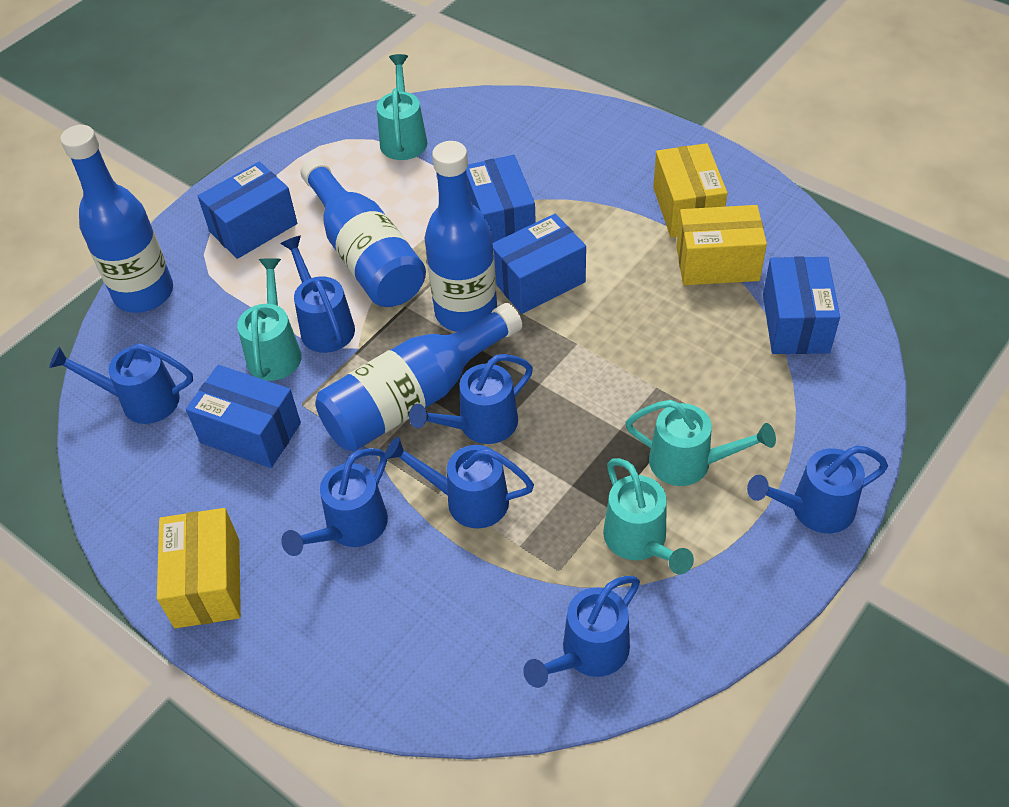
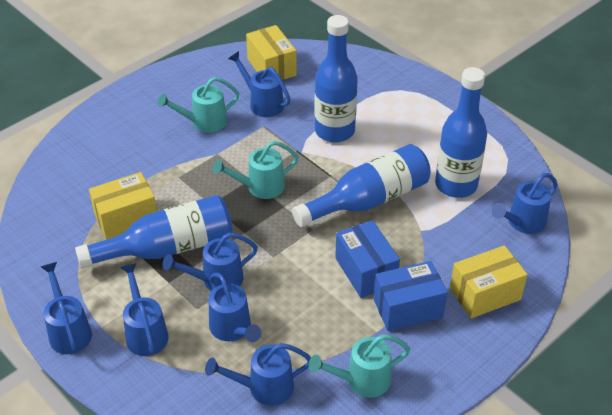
blue box: 5 -> 2
turquoise watering can: 4 -> 3

